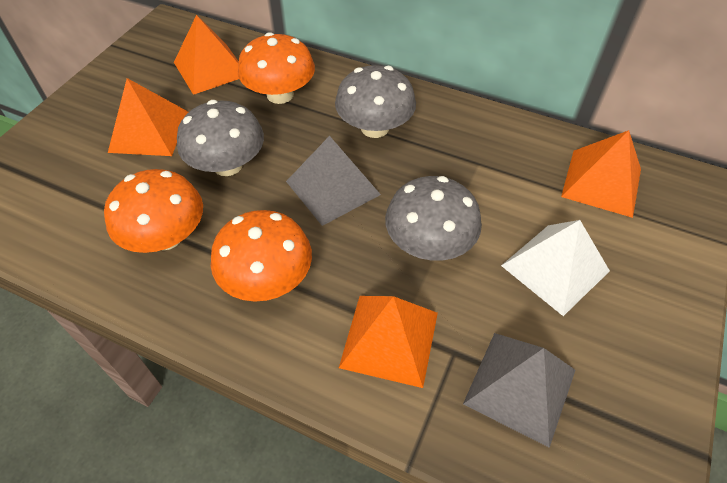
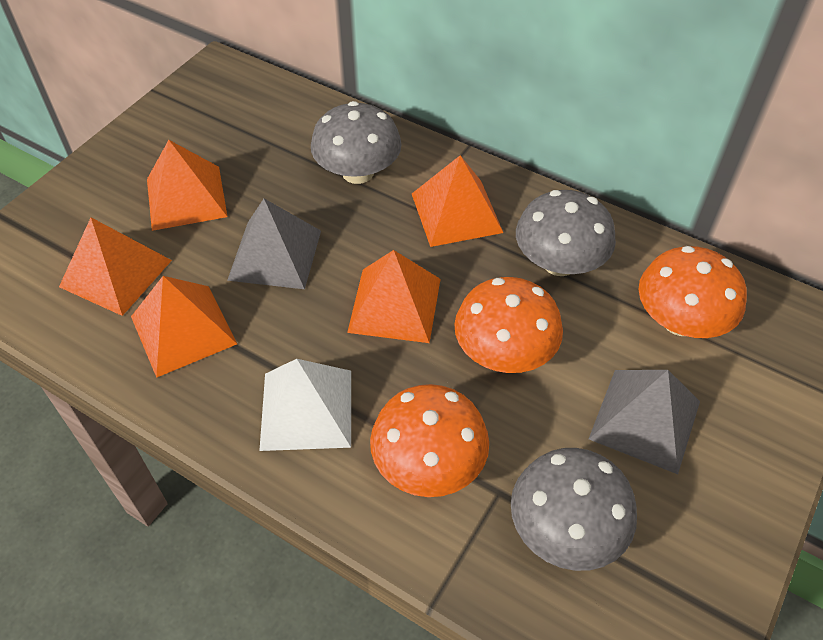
orange pyramid: 4 -> 5

